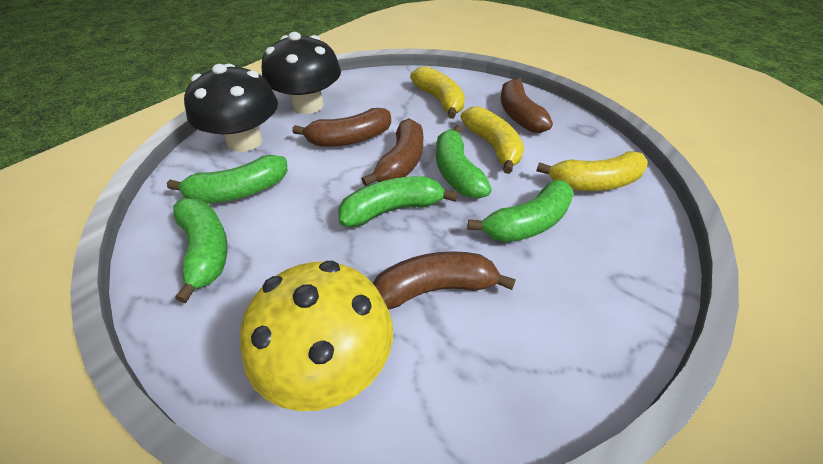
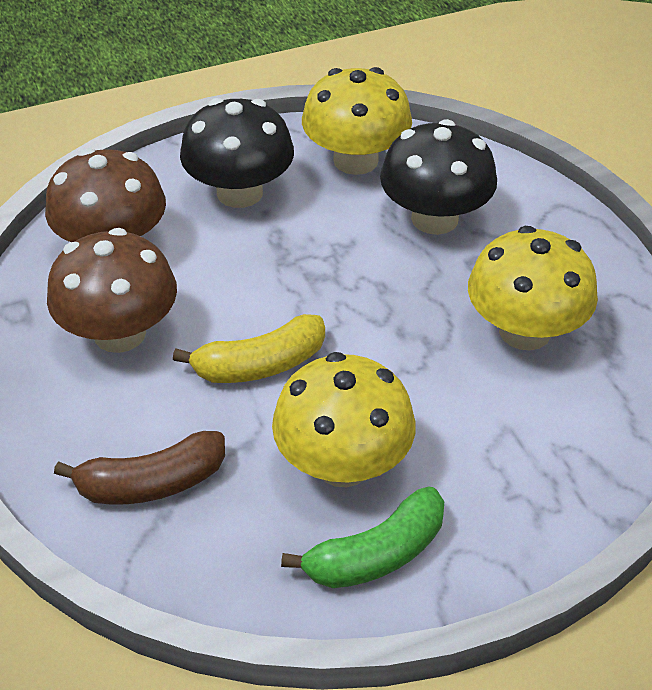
brown banana: 4 -> 1
brown mushroom: 0 -> 2
green banana: 5 -> 1
yellow banana: 3 -> 1
yellow mushroom: 1 -> 3

